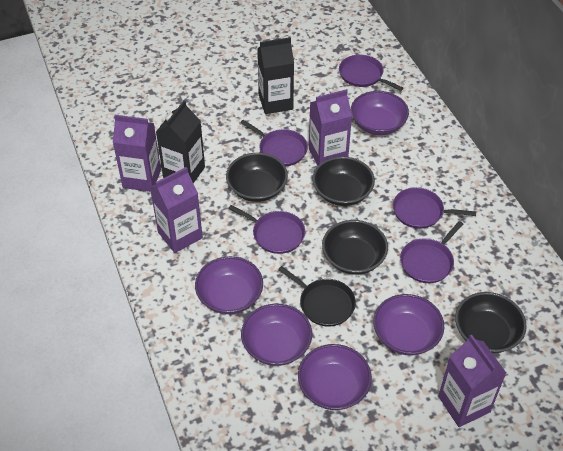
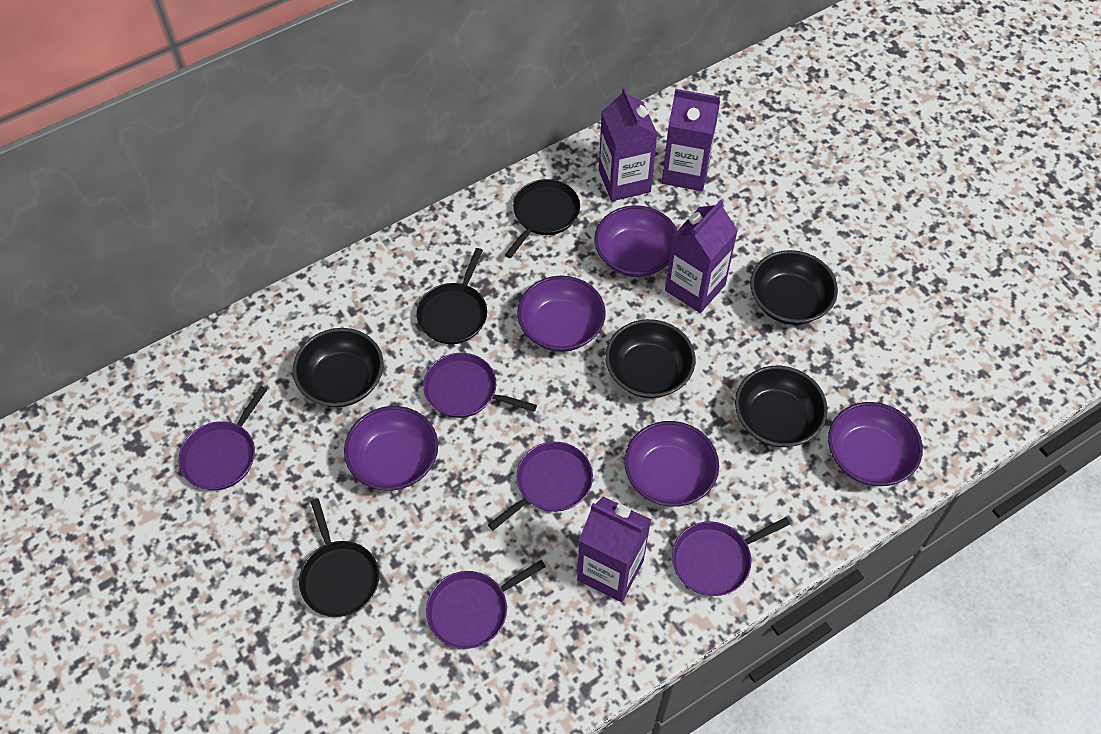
black carton: 2 -> 0
black pan: 1 -> 3

